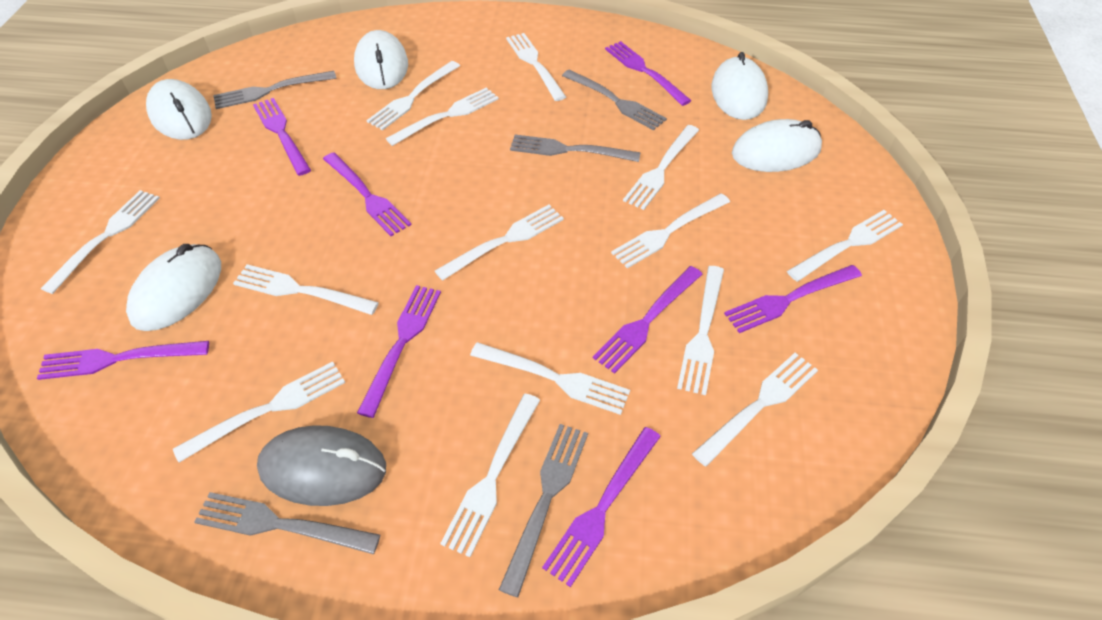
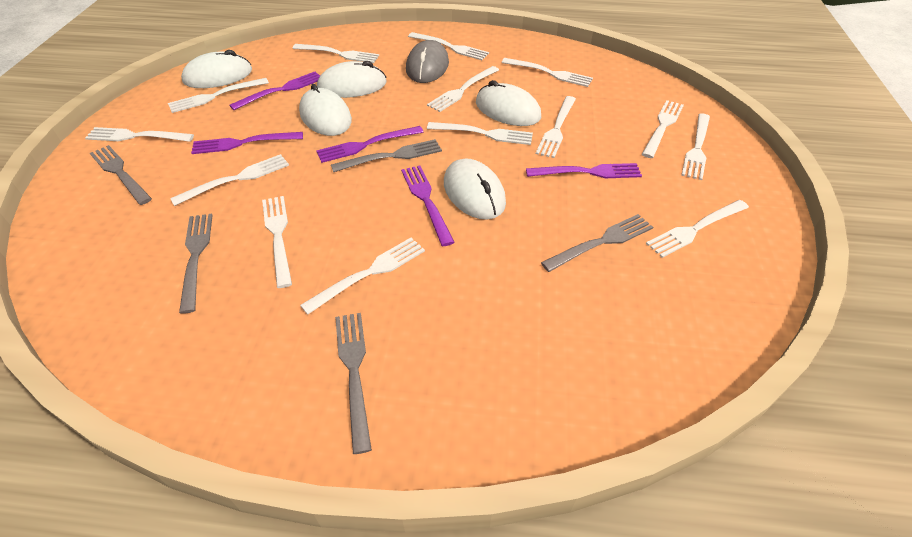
purple fork: 8 -> 5

